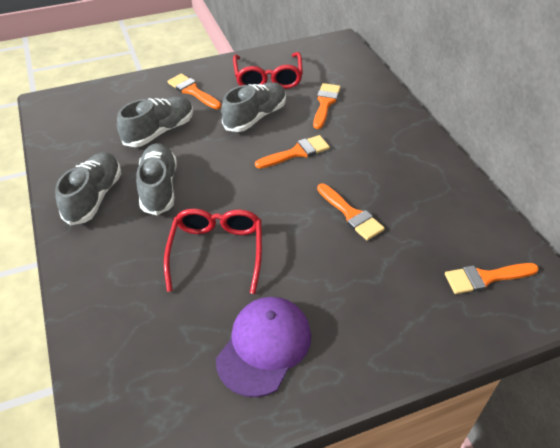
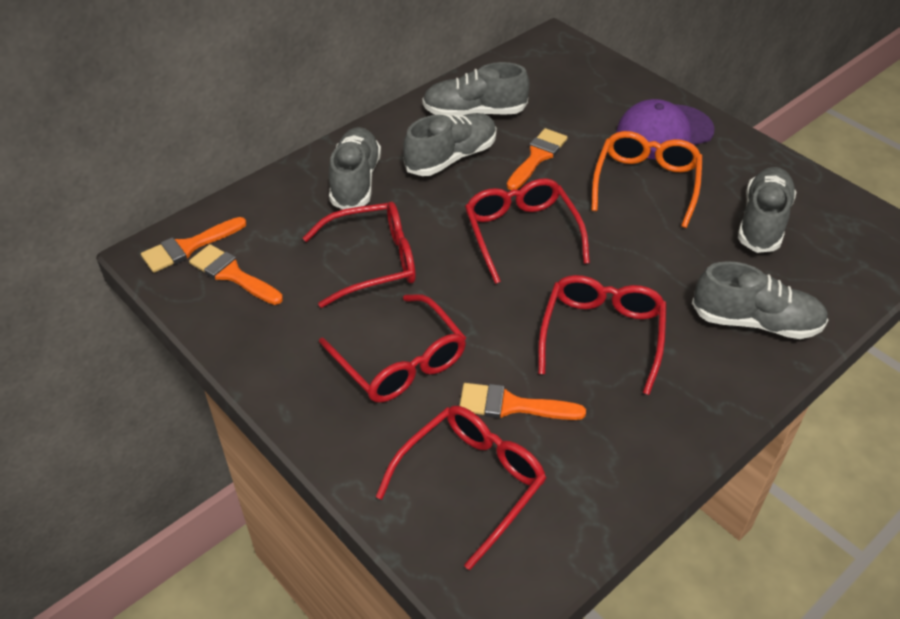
grey shoe: 4 -> 5
orange brush: 5 -> 4
orange glasses: 0 -> 1
red glasses: 2 -> 5

